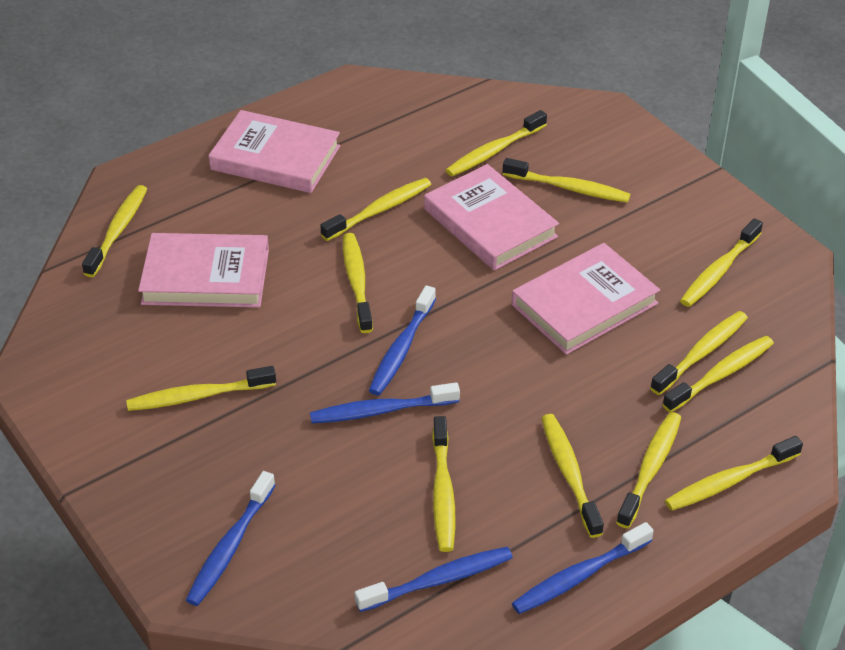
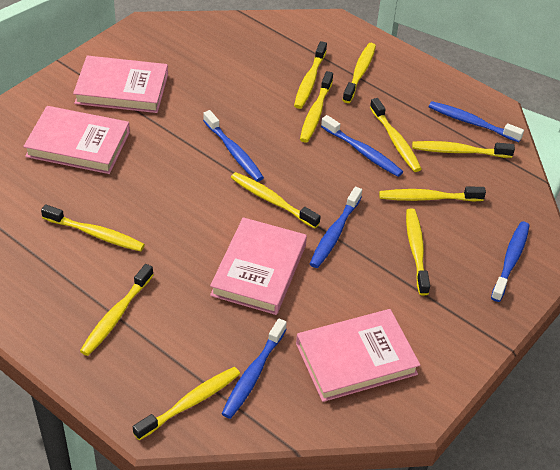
blue toothbrush: 5 -> 6
yellow toothbrush: 13 -> 11

